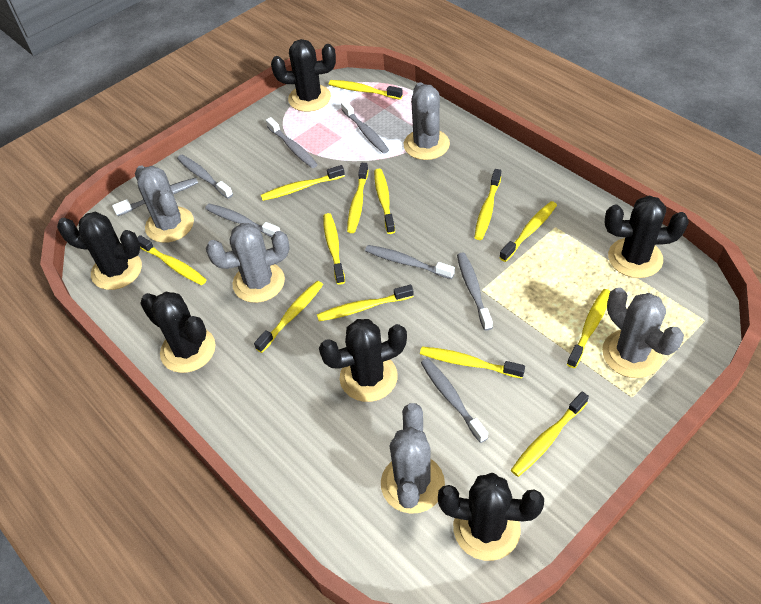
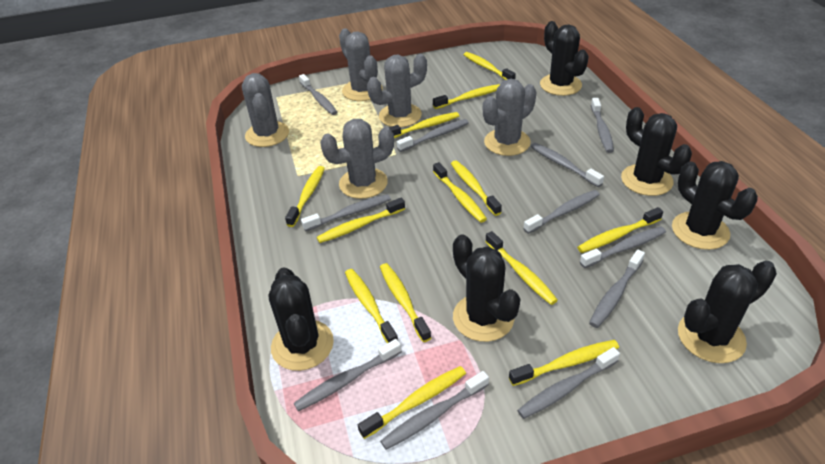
grey toothbrush: 8 -> 11

